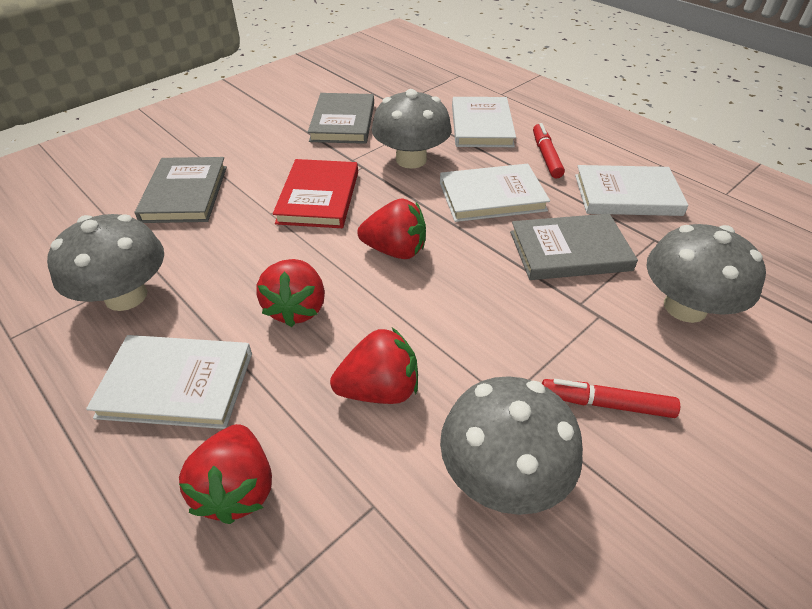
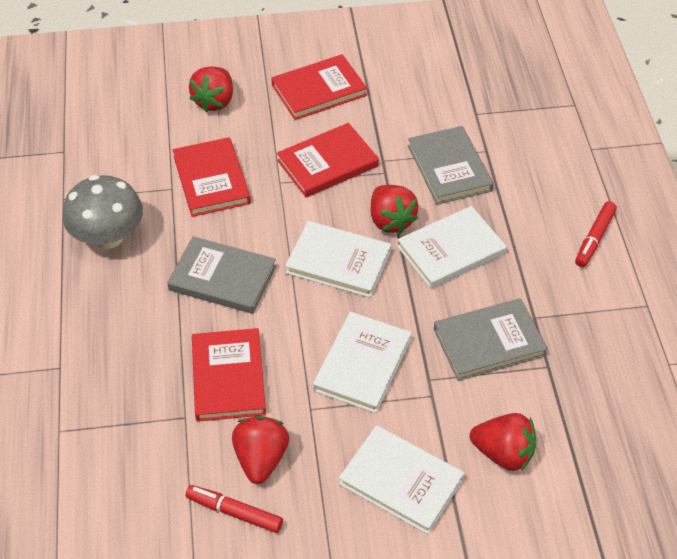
grey mushroom: 4 -> 1
red book: 1 -> 4

